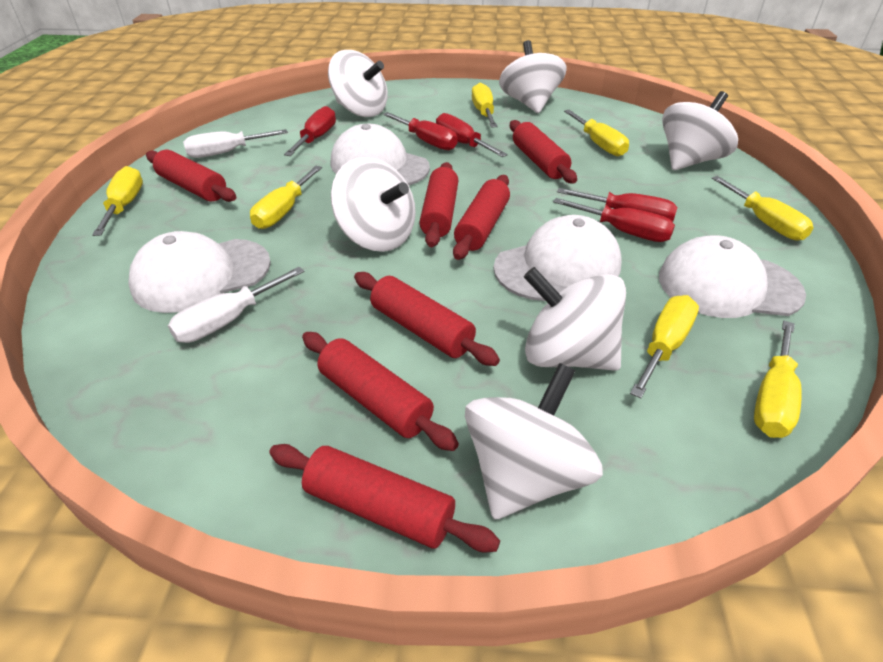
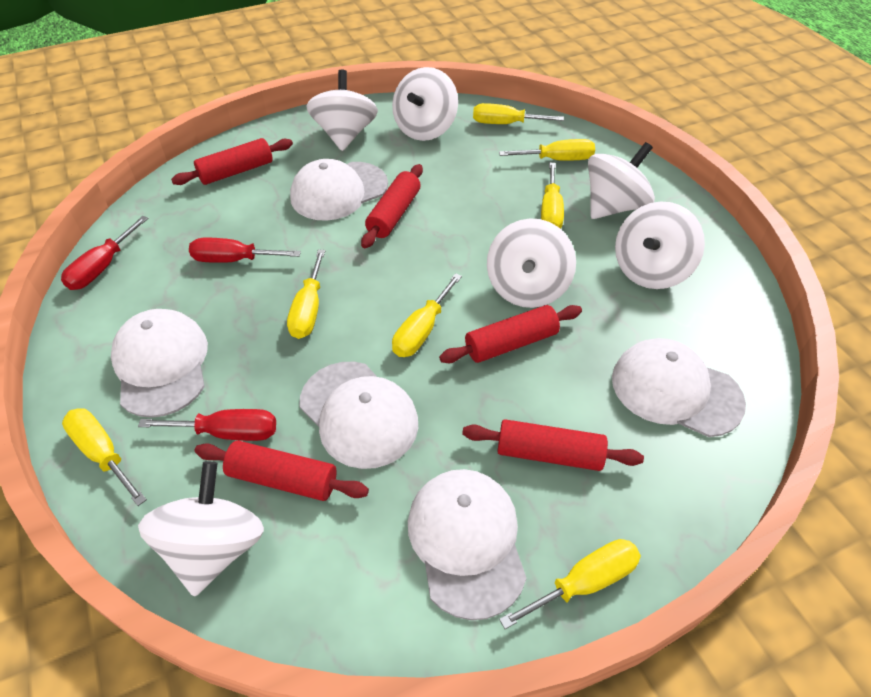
red rolling pin: 7 -> 5
red screwdriver: 5 -> 3
white cap: 4 -> 5
white screwdriver: 2 -> 0

